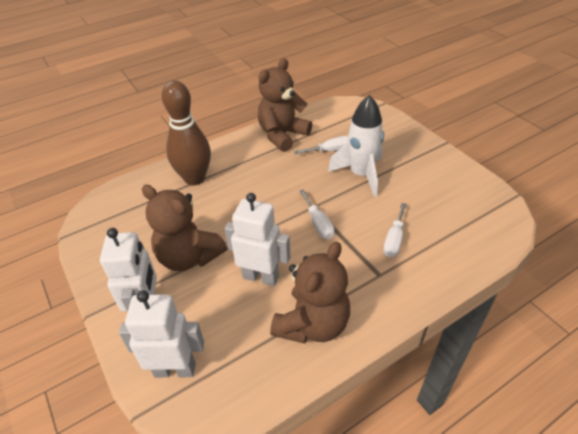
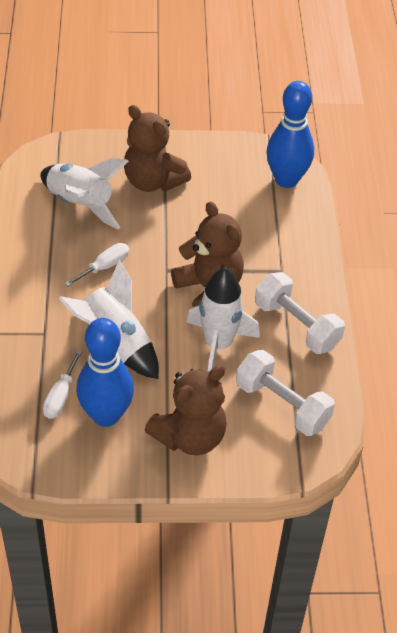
blue bowling pin: 0 -> 2
brown bowling pin: 1 -> 0
white dumbbell: 0 -> 2
white robot: 3 -> 0
white rocket: 1 -> 3
white screwdriver: 3 -> 2

